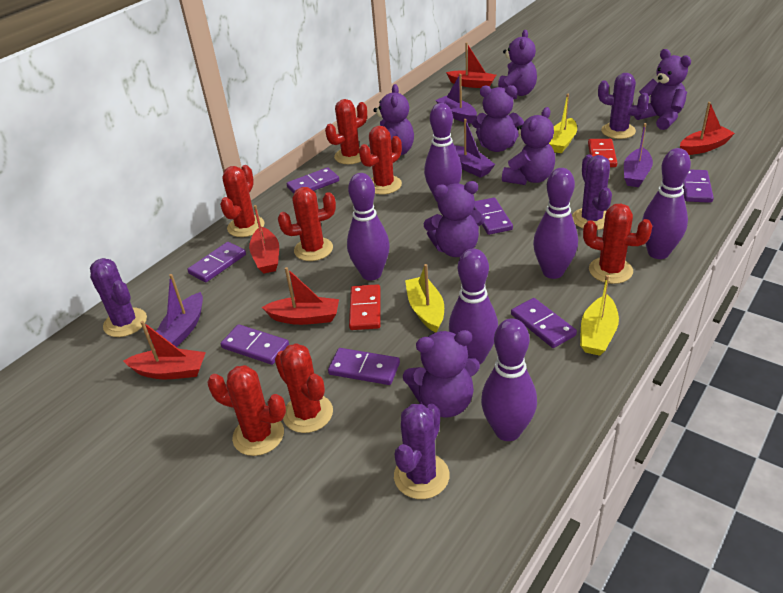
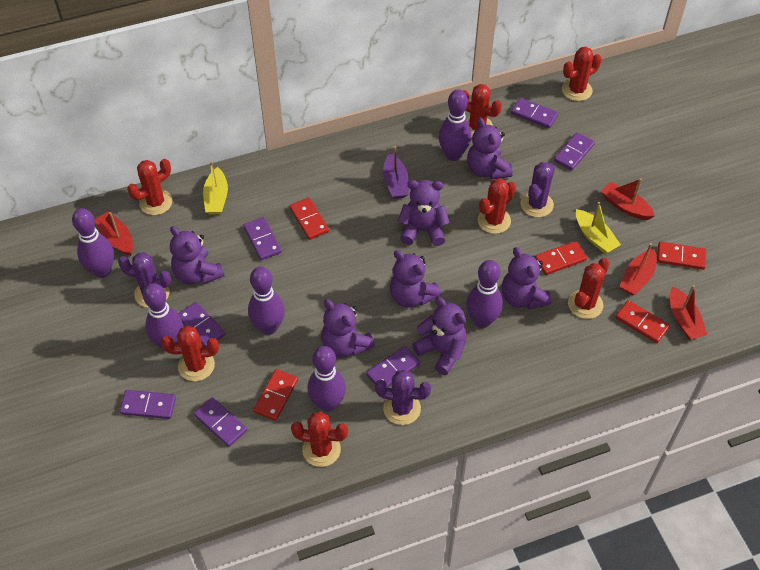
purple boat: 4 -> 1
purple cactus: 4 -> 3
red boat: 5 -> 4
red domino: 2 -> 5
yellow boat: 3 -> 2

